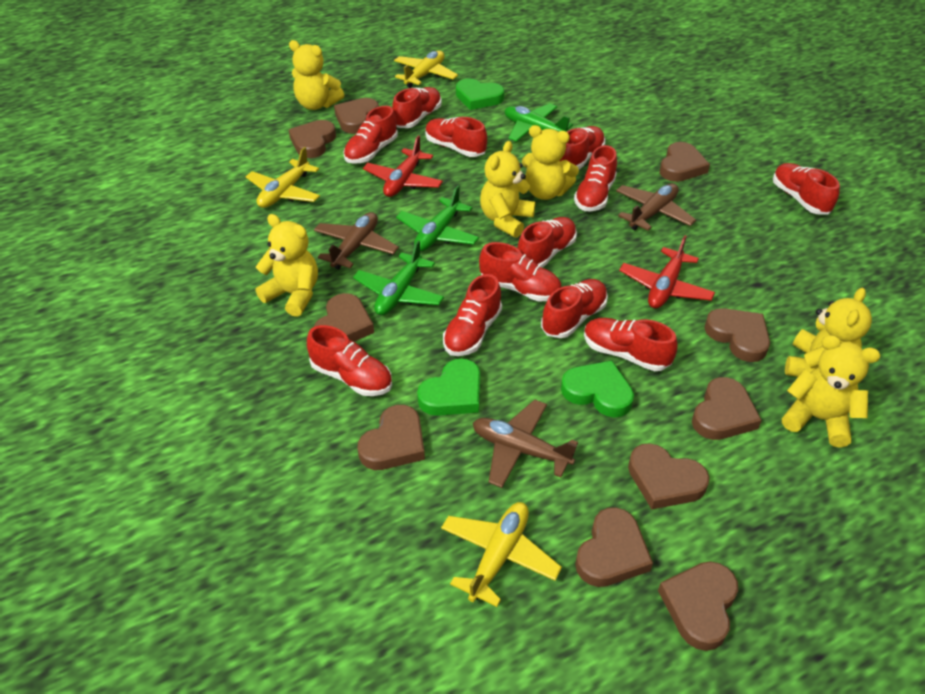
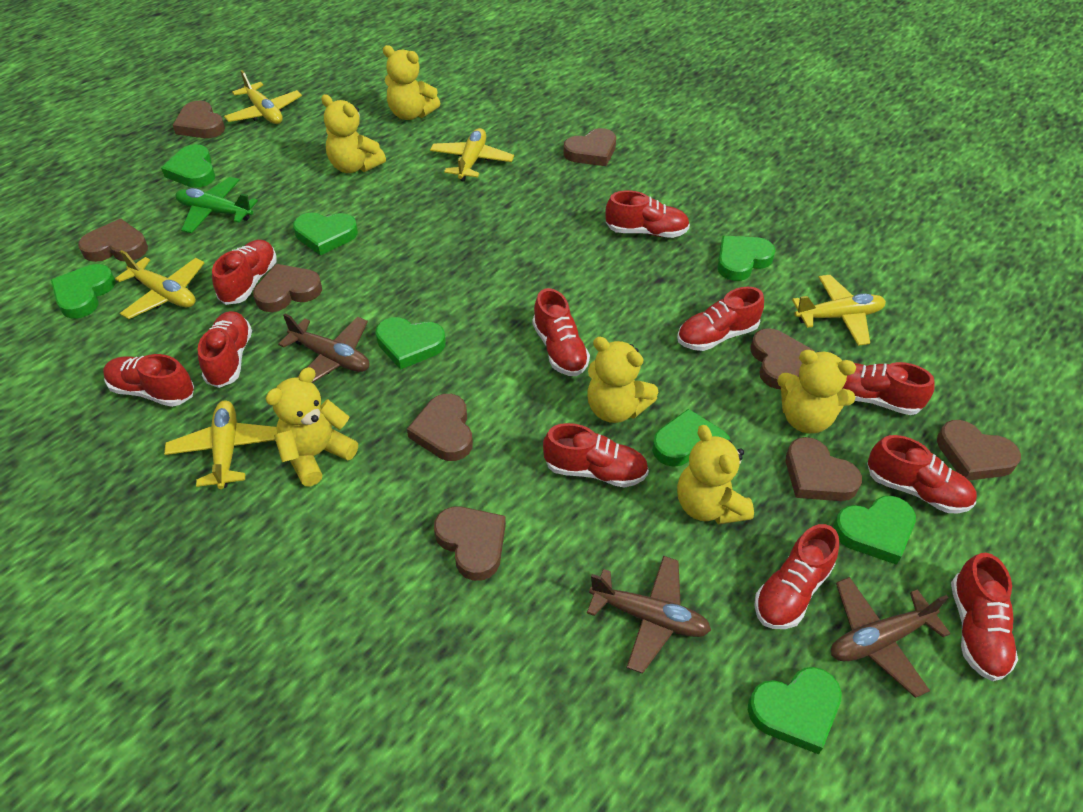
brown heart: 10 -> 9
green heart: 3 -> 8
green plane: 3 -> 1
red plane: 2 -> 0
red shoe: 12 -> 11
yellow plane: 3 -> 5

